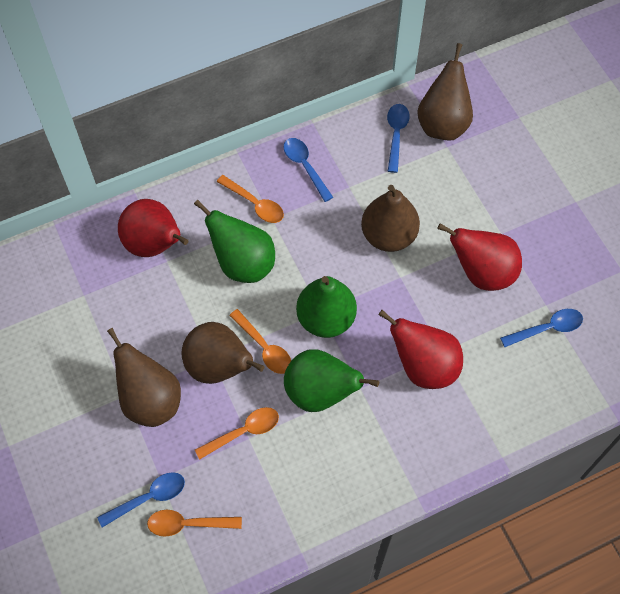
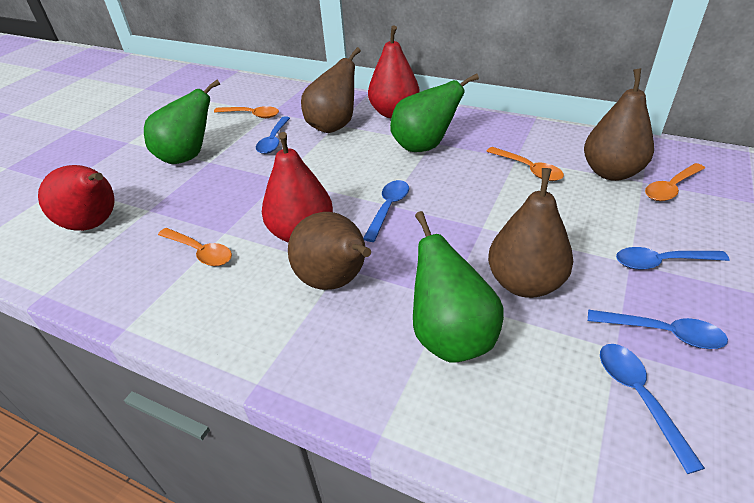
blue spoon: 4 -> 5

